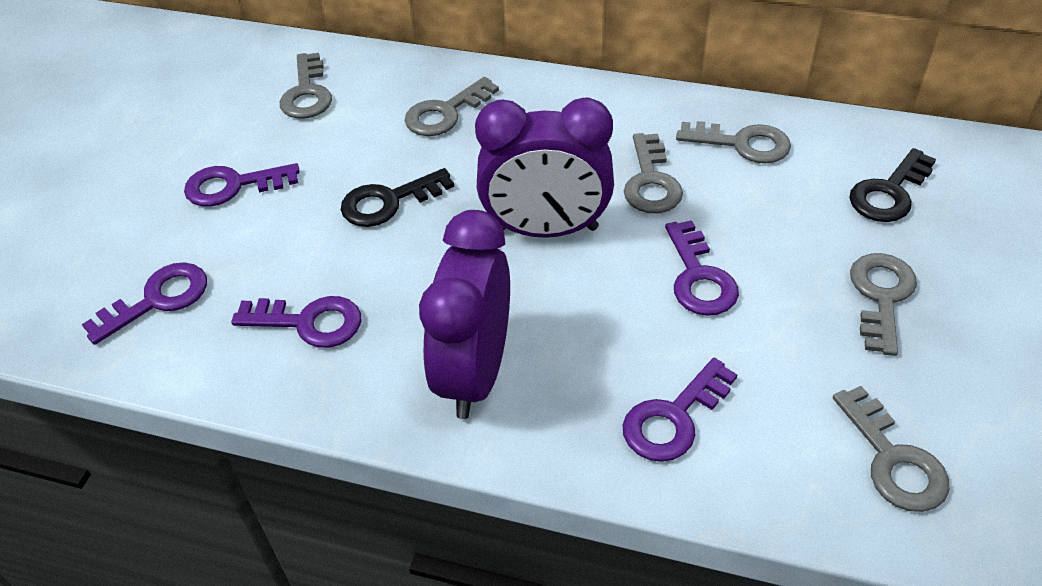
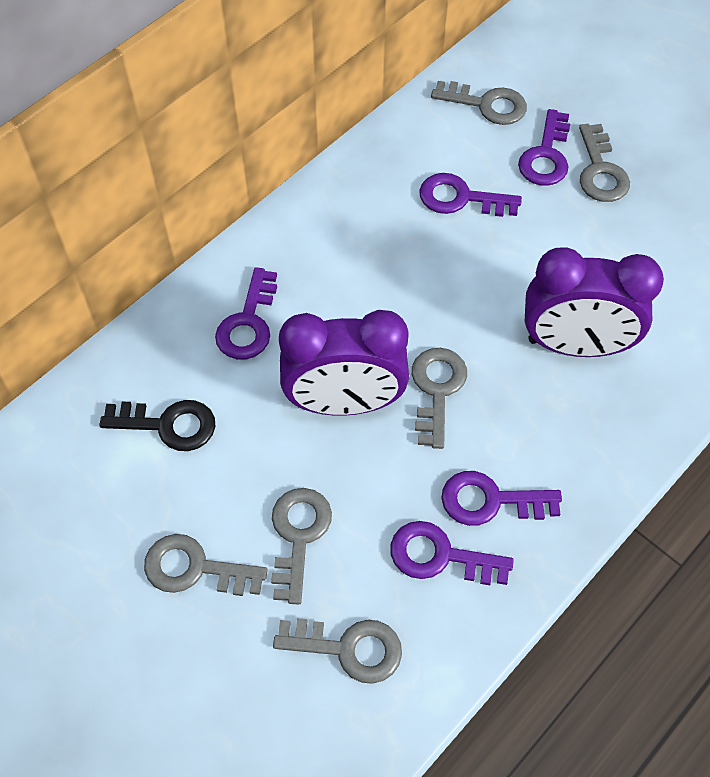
black key: 2 -> 1

